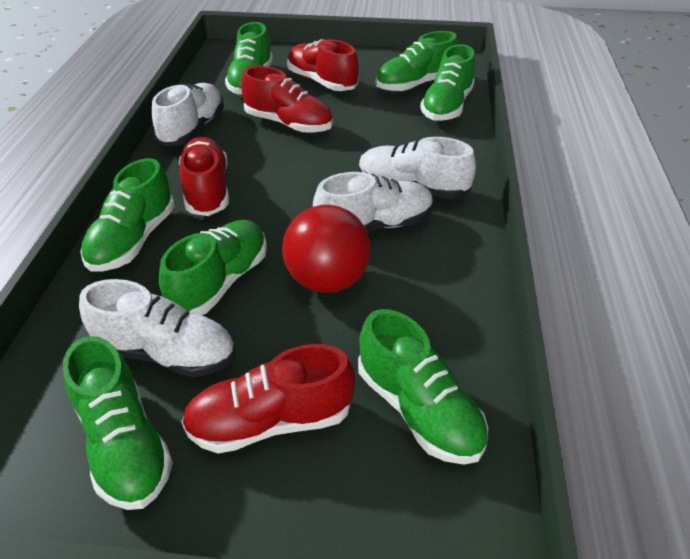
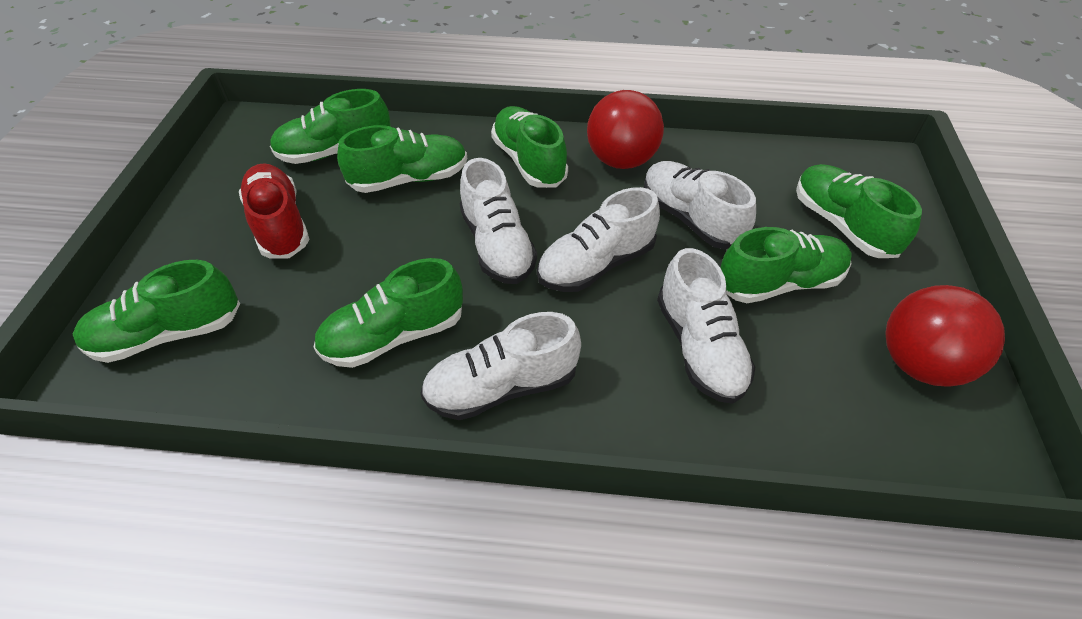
red ball: 1 -> 2
red shoe: 4 -> 1
white shoe: 4 -> 5

